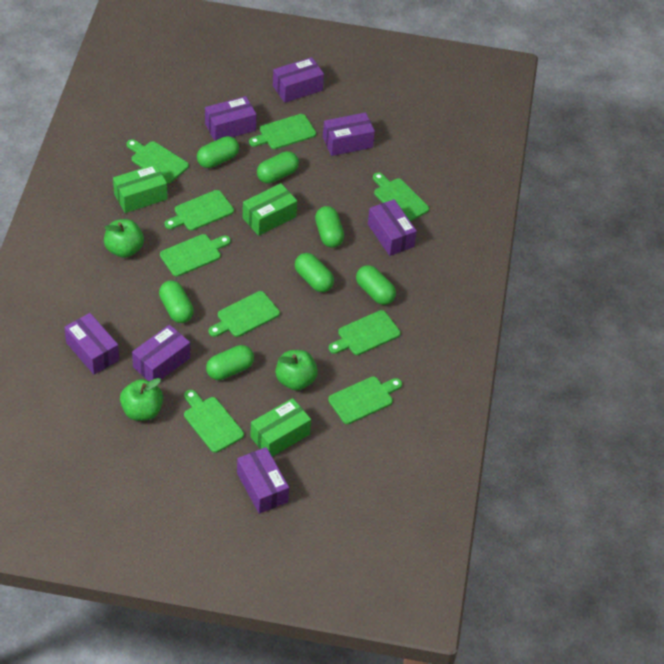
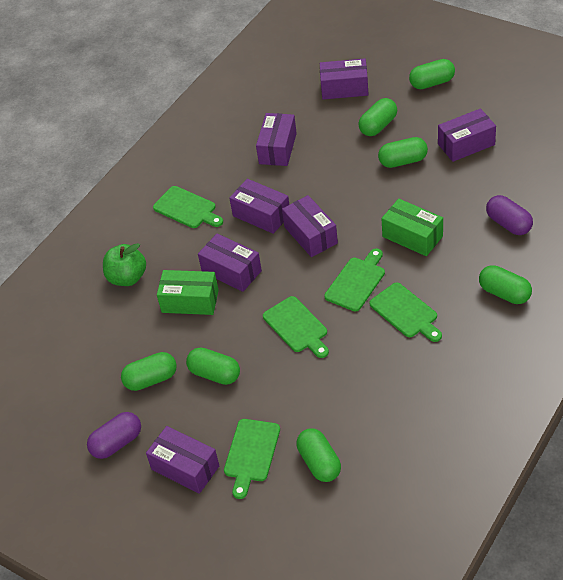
green apple: 3 -> 1
green box: 3 -> 2
green cutting board: 9 -> 5
purple capsule: 0 -> 2

